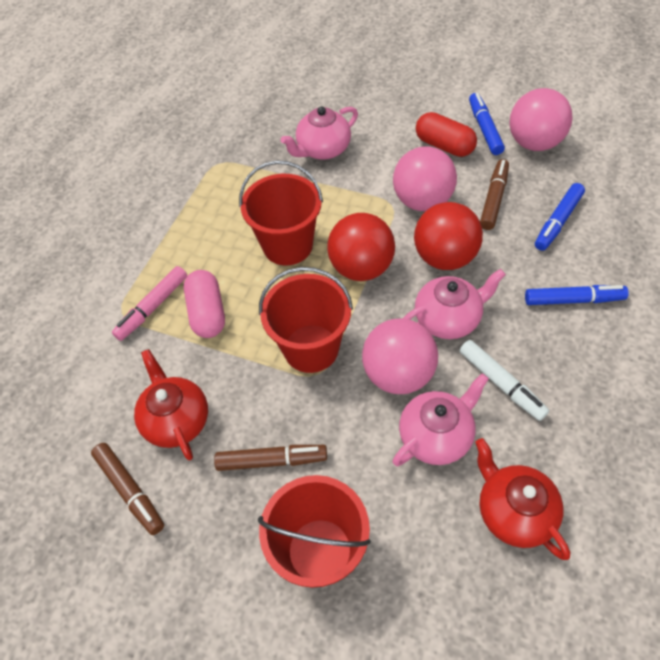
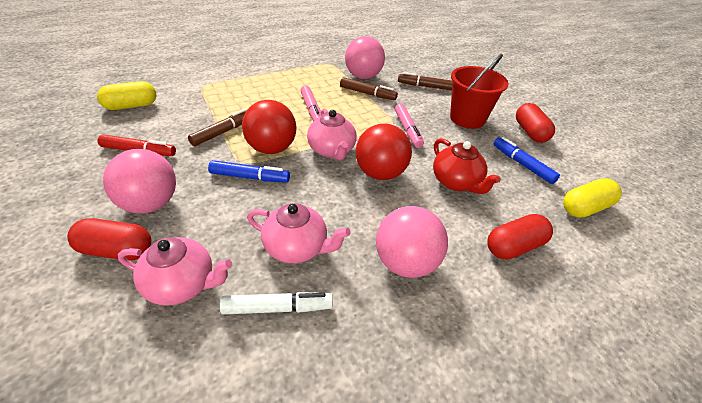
blue marker: 3 -> 2
pink capsule: 1 -> 0
pink marker: 1 -> 2
red bucket: 3 -> 1
red capsule: 1 -> 3
red marker: 0 -> 1
red teapot: 2 -> 1
yellow capsule: 0 -> 2

